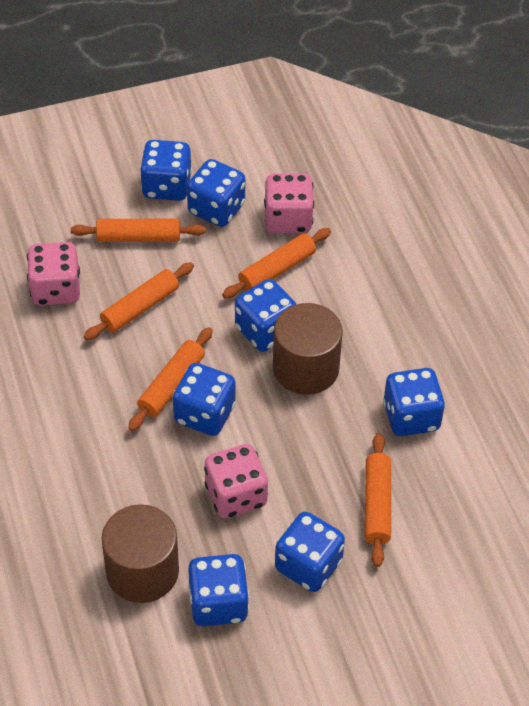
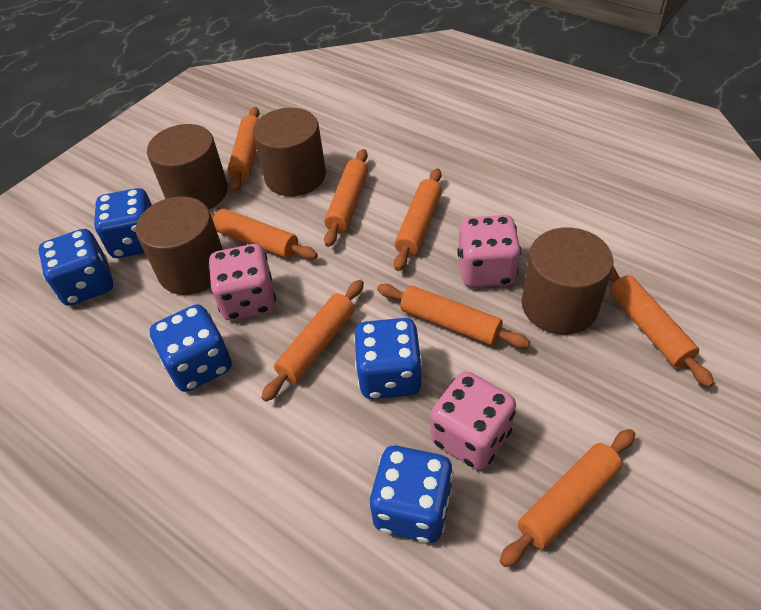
blue dice: 7 -> 5
brown cylinder: 2 -> 4
orange rolling pin: 5 -> 8

